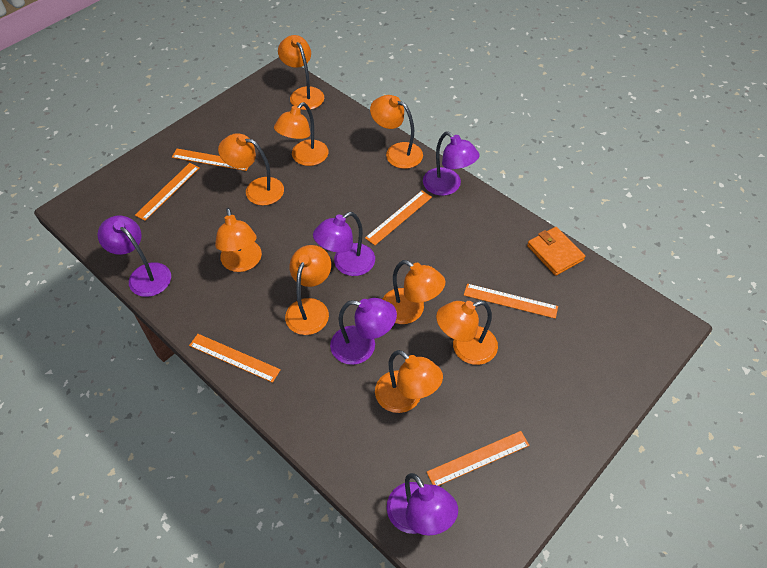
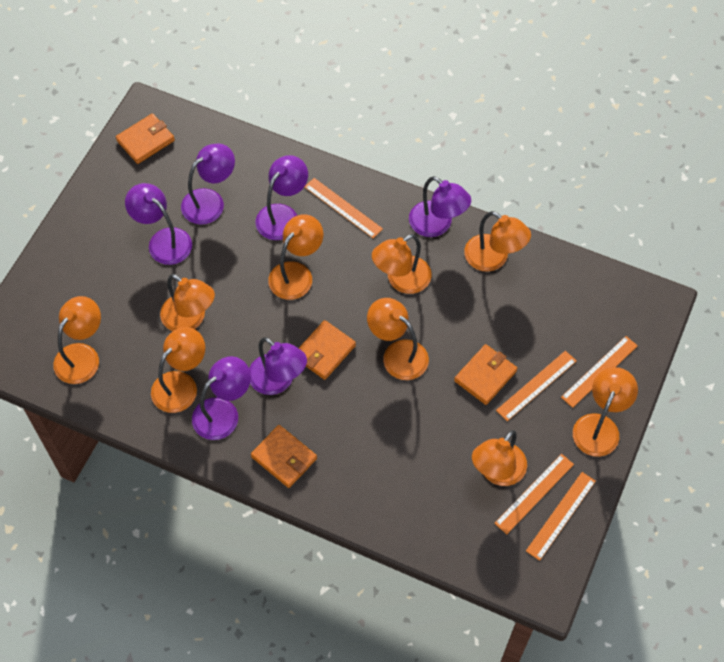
orange ruler: 6 -> 5
orange wallet: 1 -> 4
purple lamp: 5 -> 6

